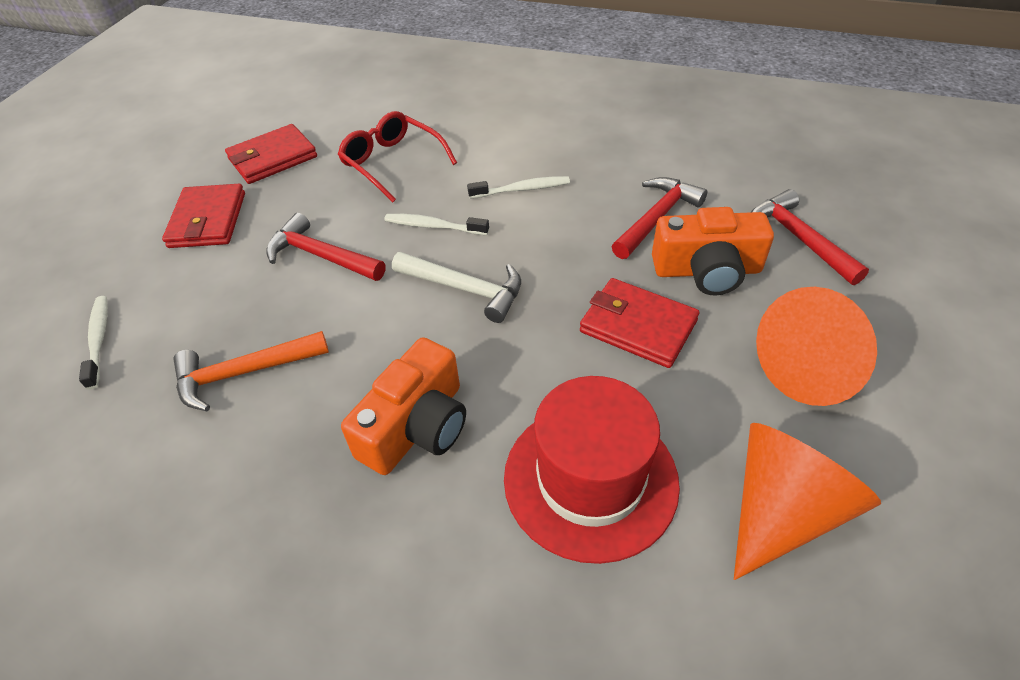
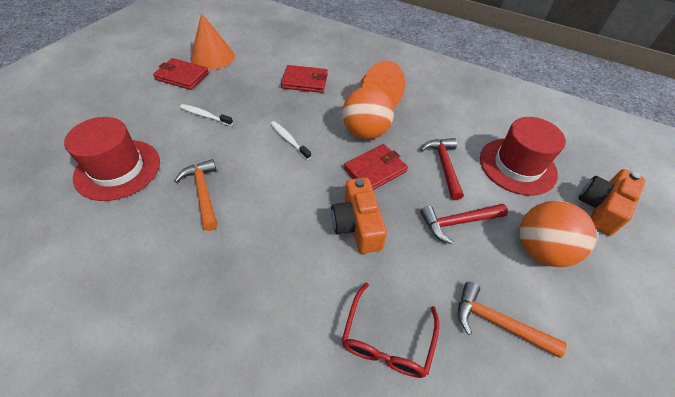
orange ball: 0 -> 2
orange hammer: 1 -> 2
red hammer: 3 -> 2
red hat: 1 -> 2
white hammer: 1 -> 0
white toothbrush: 3 -> 2

